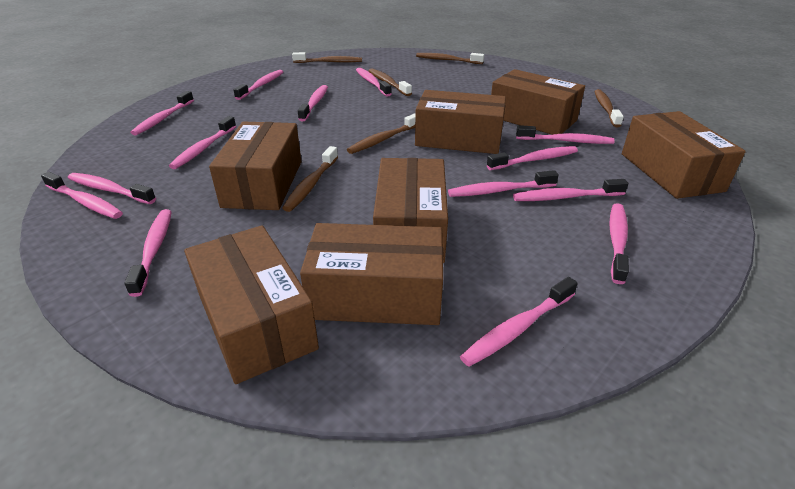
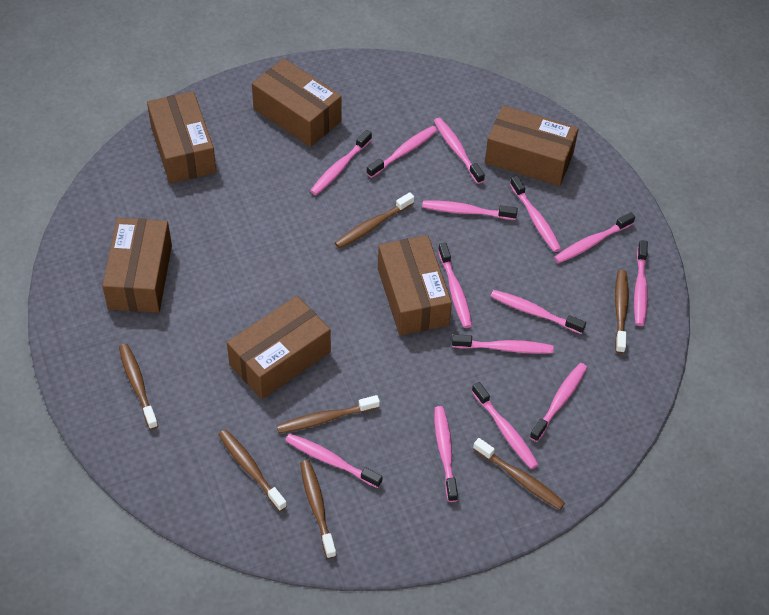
brown box: 7 -> 6
brown toothbrush: 6 -> 7

